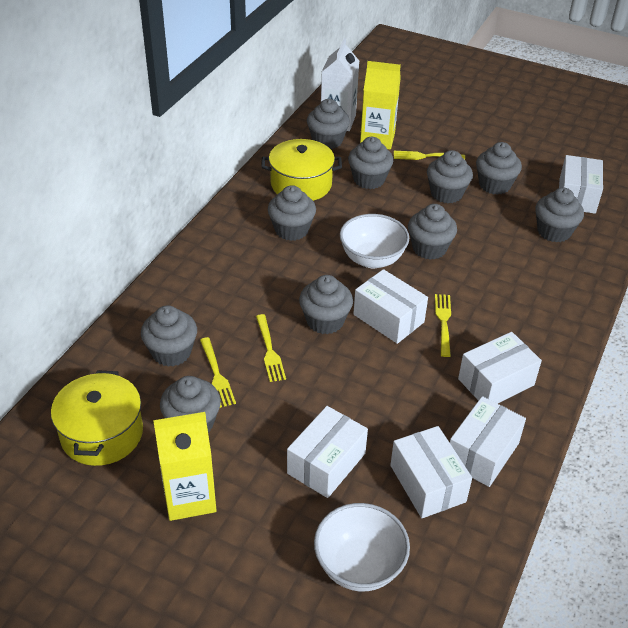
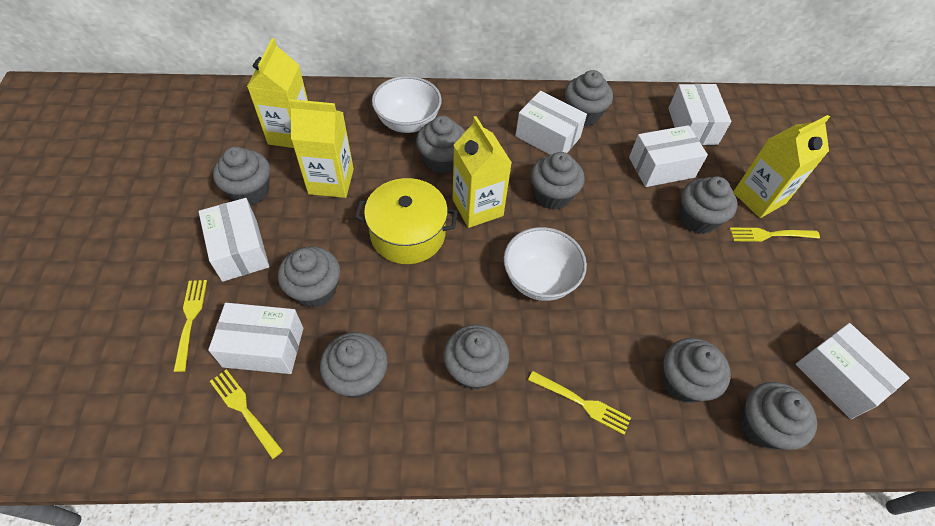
white carton: 1 -> 0
yellow carton: 2 -> 4
yellow pot: 2 -> 1

